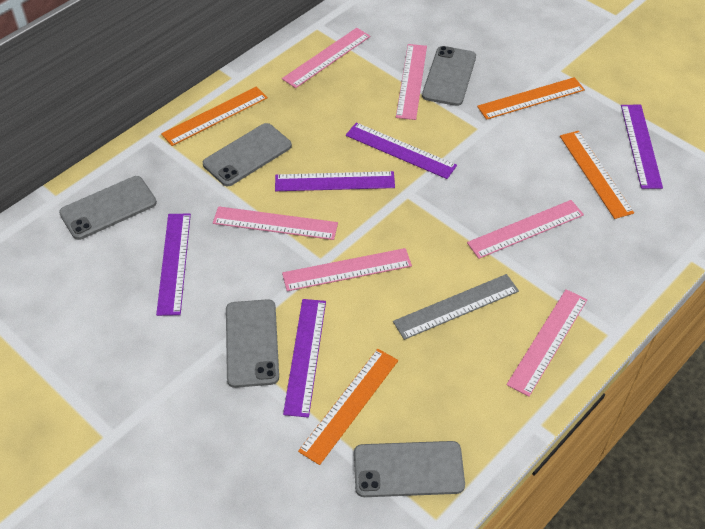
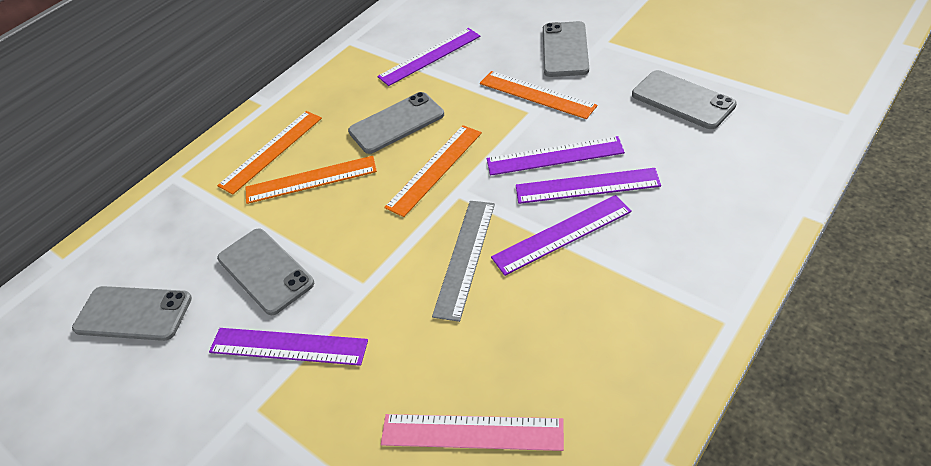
pink ruler: 6 -> 1

